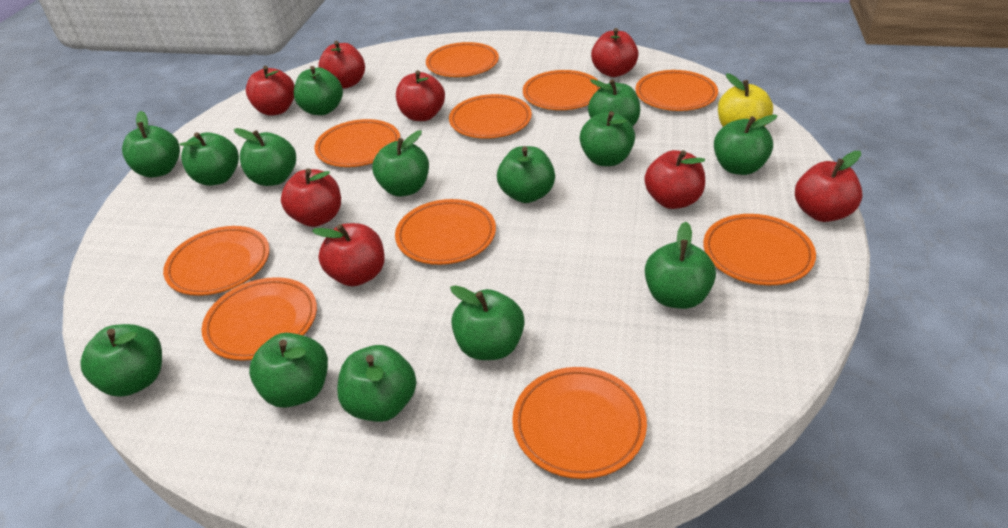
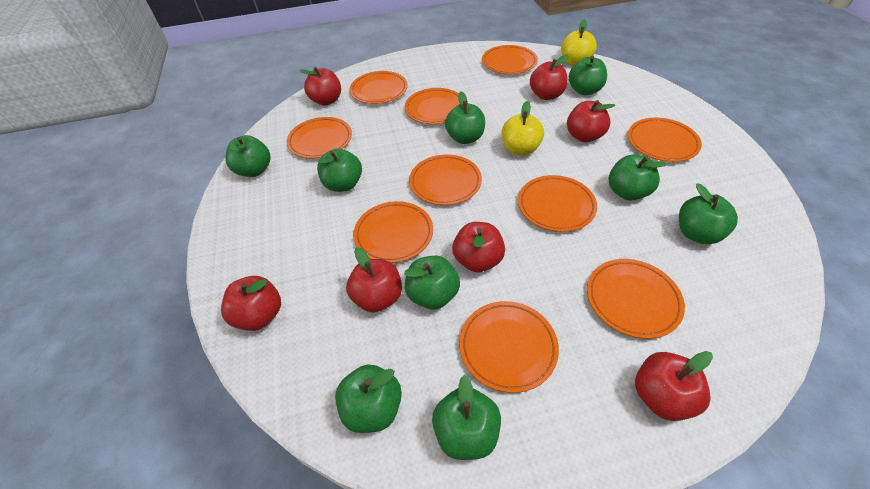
green apple: 14 -> 9
red apple: 8 -> 7
yellow apple: 1 -> 2

